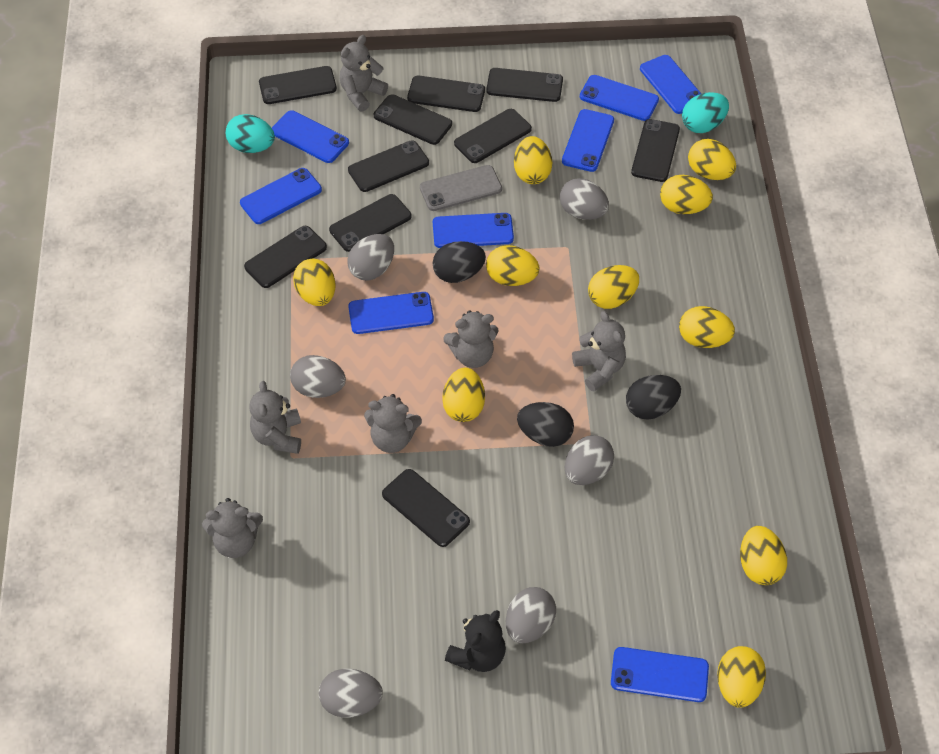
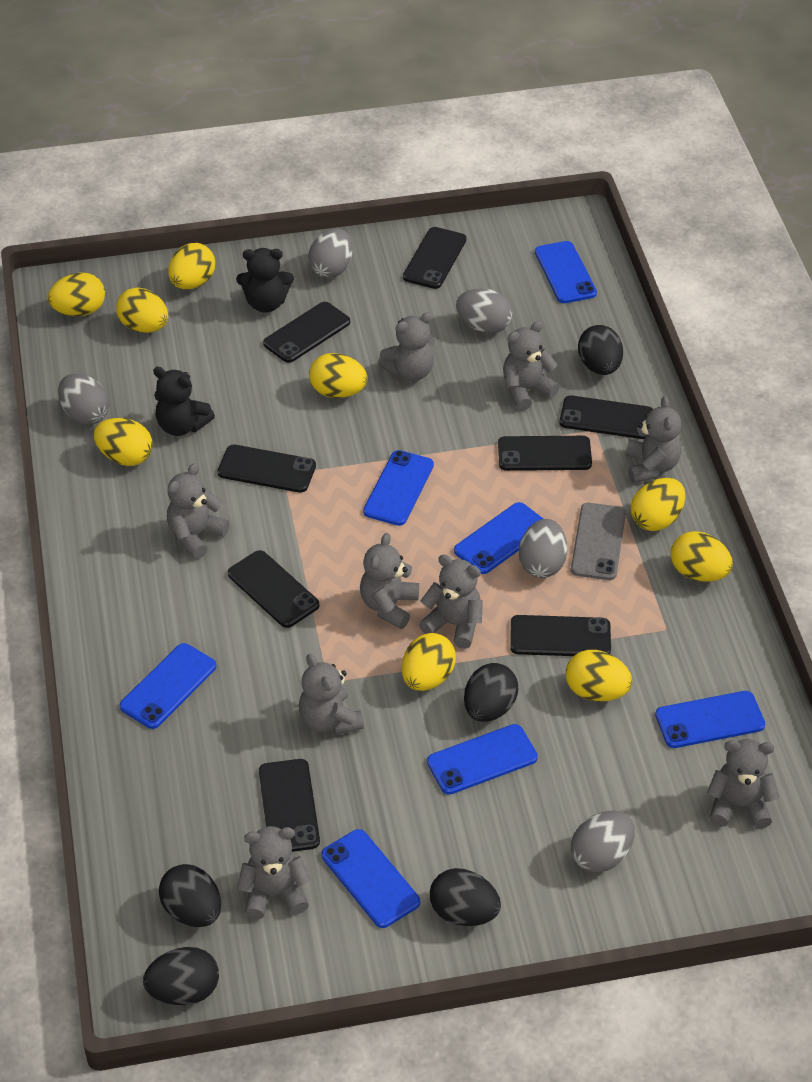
black egg: 3 -> 5
black phone: 10 -> 8
black teddy bear: 1 -> 2
blue phone: 8 -> 7
grey egg: 6 -> 5
grey teddy bear: 6 -> 9
turquoise egg: 2 -> 0
yellow egg: 10 -> 9

